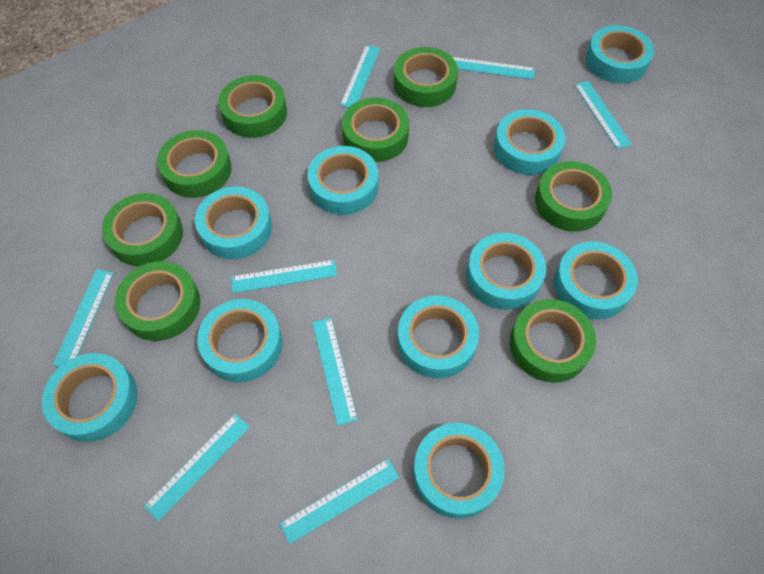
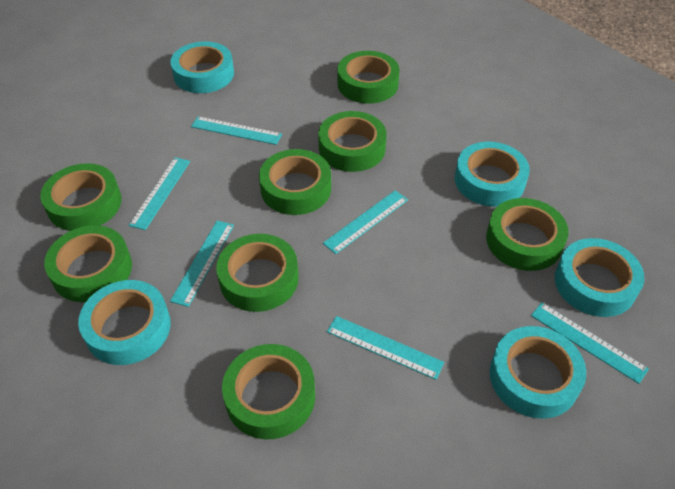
turquoise ruler: 8 -> 6
turquoise tape: 10 -> 5

